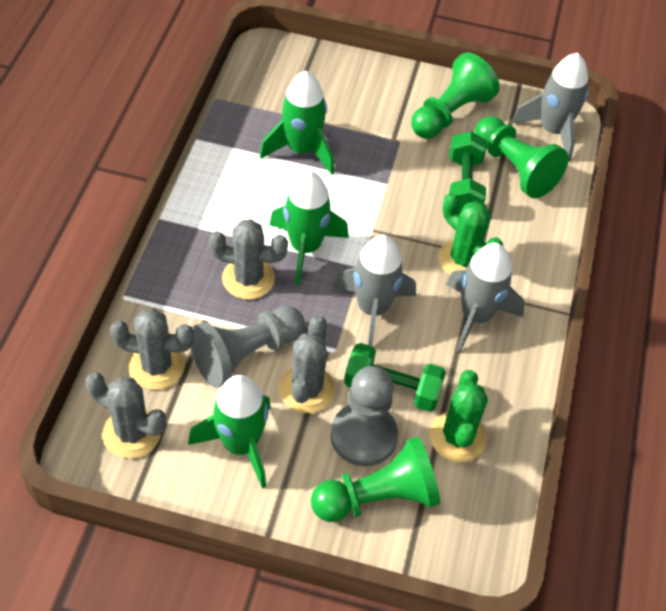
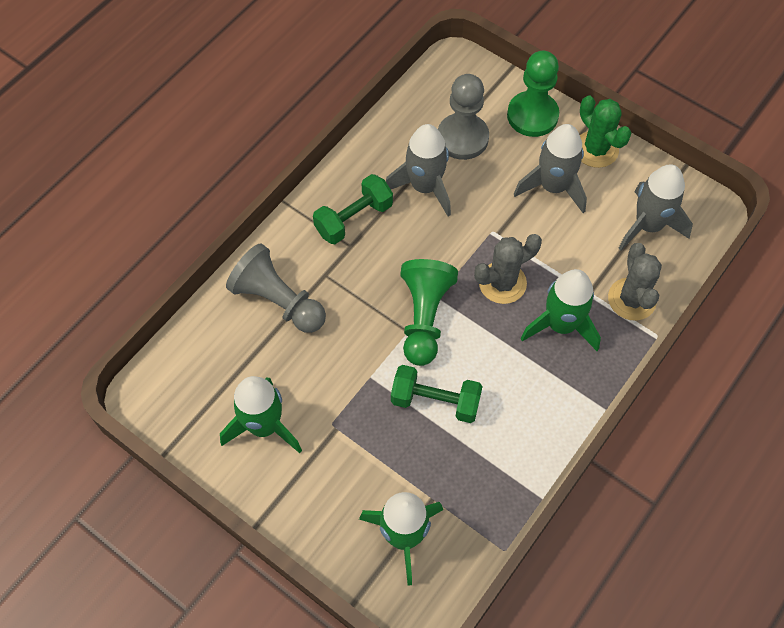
green cactus: 2 -> 1
green pawn: 3 -> 2
grey cactus: 4 -> 2

